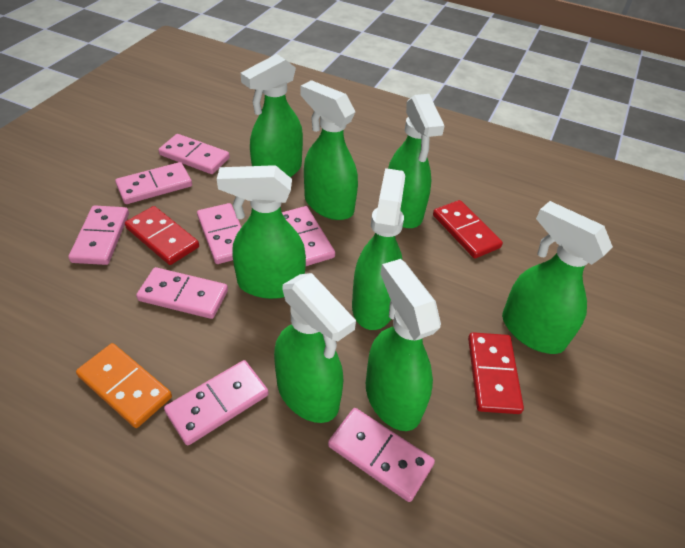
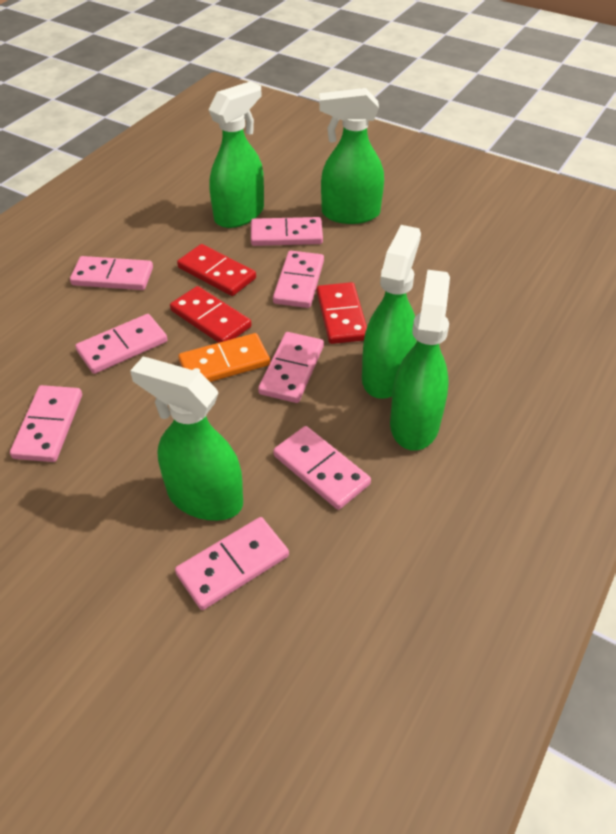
green spray bottle: 8 -> 5

